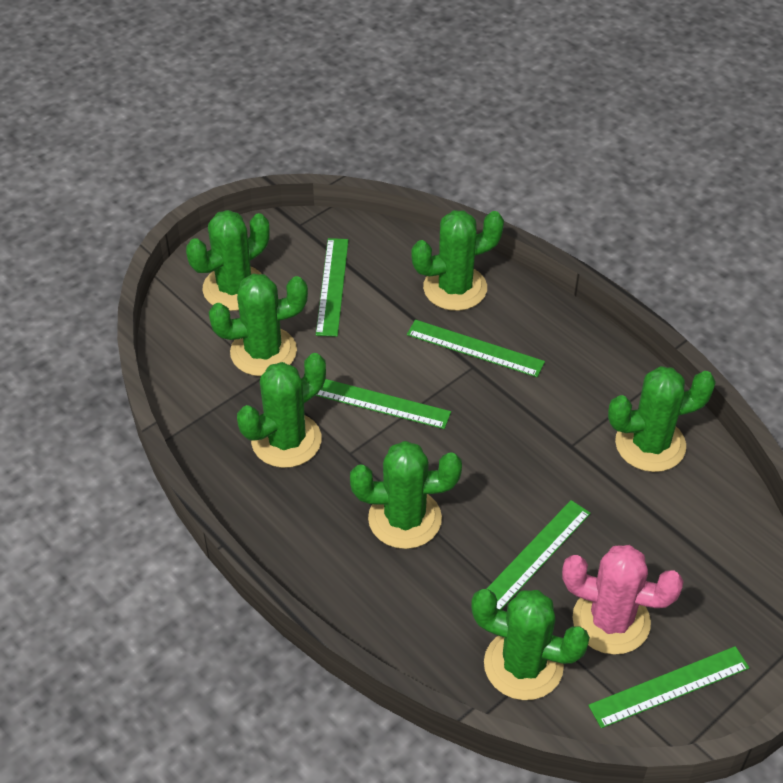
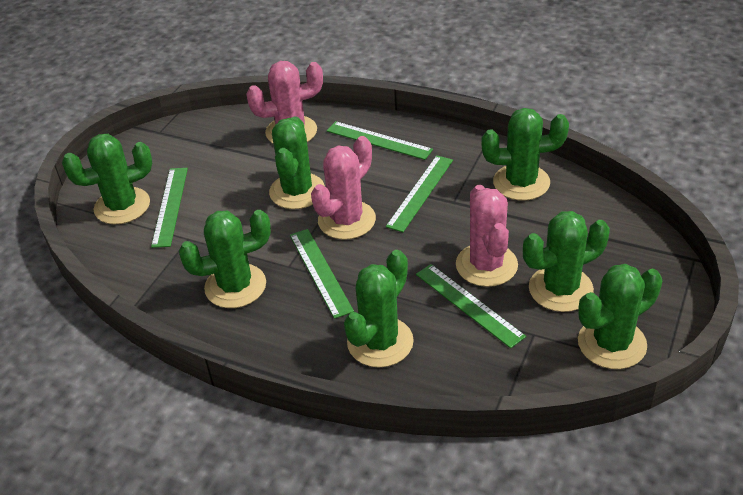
pink cactus: 1 -> 3

